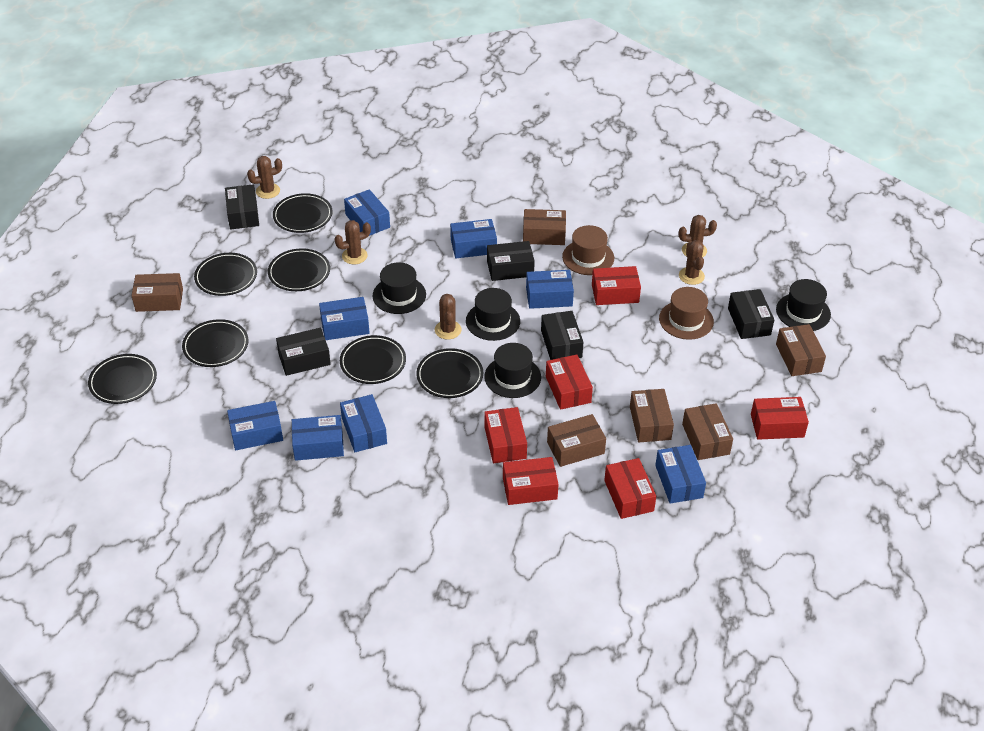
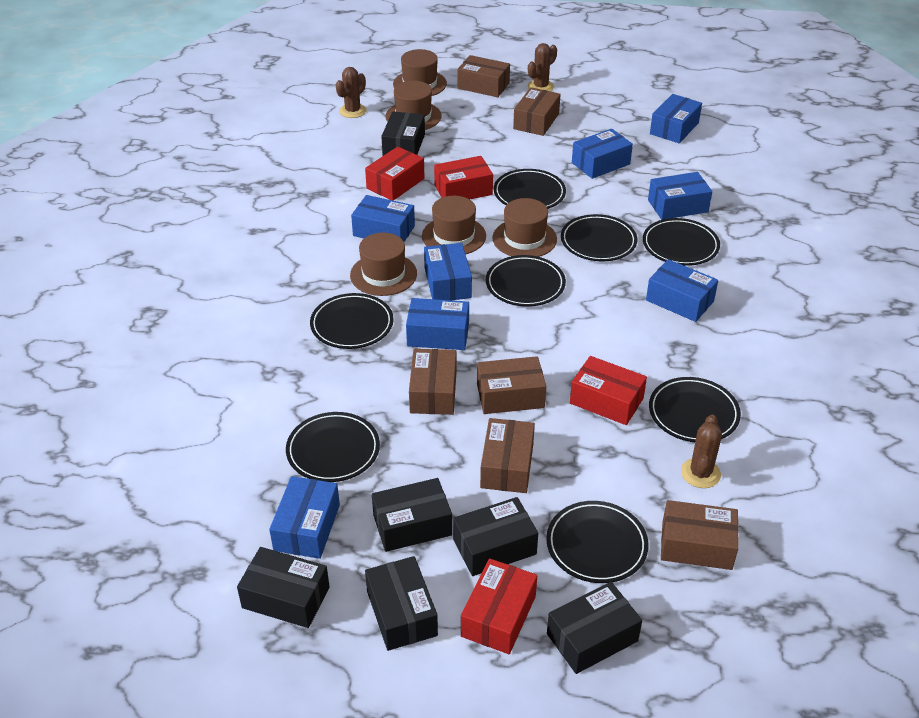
black box: 5 -> 6
black hat: 4 -> 0
black plate: 7 -> 8
brown cactus: 5 -> 3
brown hat: 2 -> 5
red box: 6 -> 4

